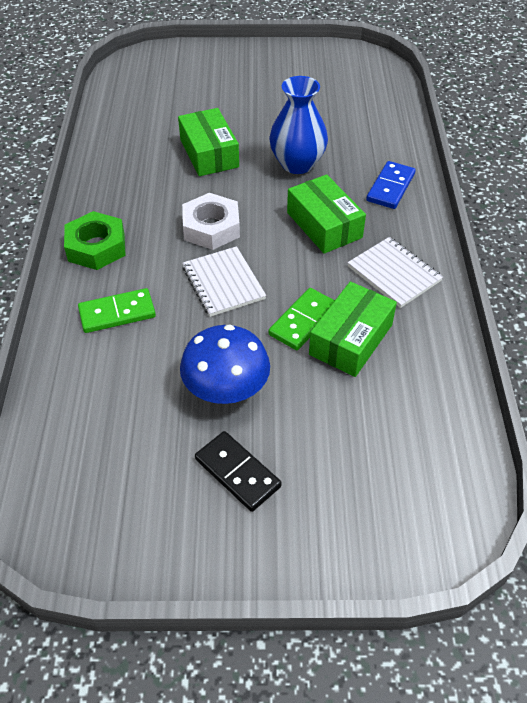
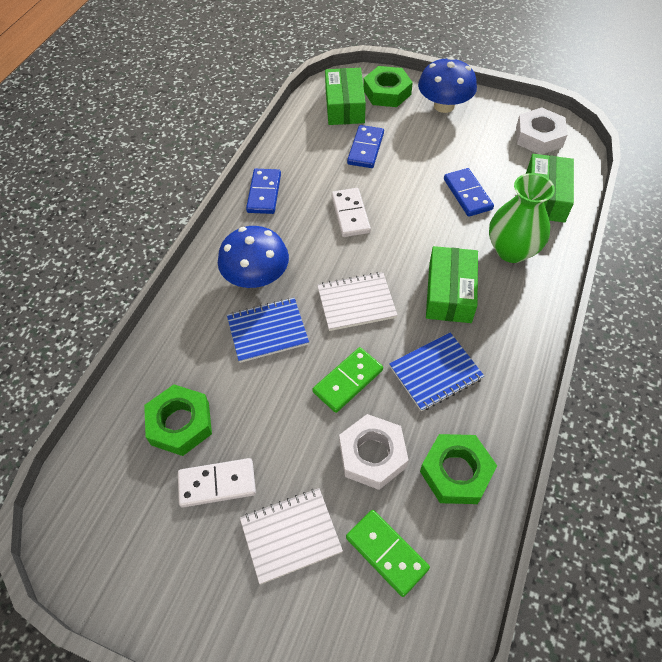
black domino: 1 -> 0
blue domino: 1 -> 3
blue mushroom: 1 -> 2
blue notebook: 0 -> 2
blue vase: 1 -> 0
green nut: 1 -> 3
green vase: 0 -> 1
white domino: 0 -> 2
white nut: 1 -> 2

